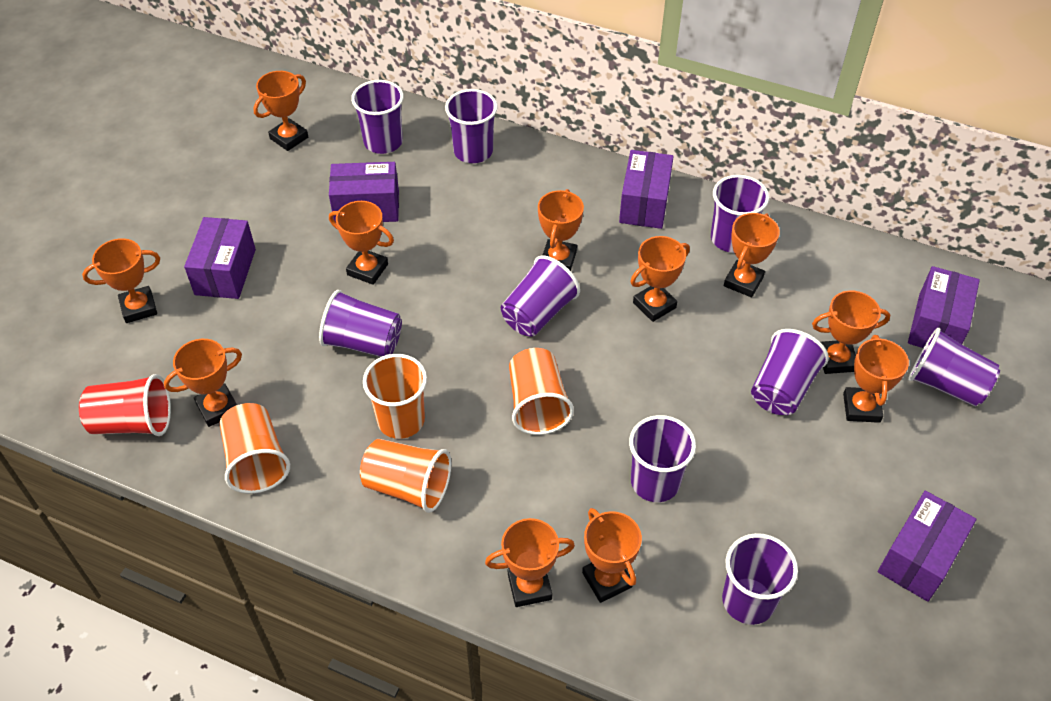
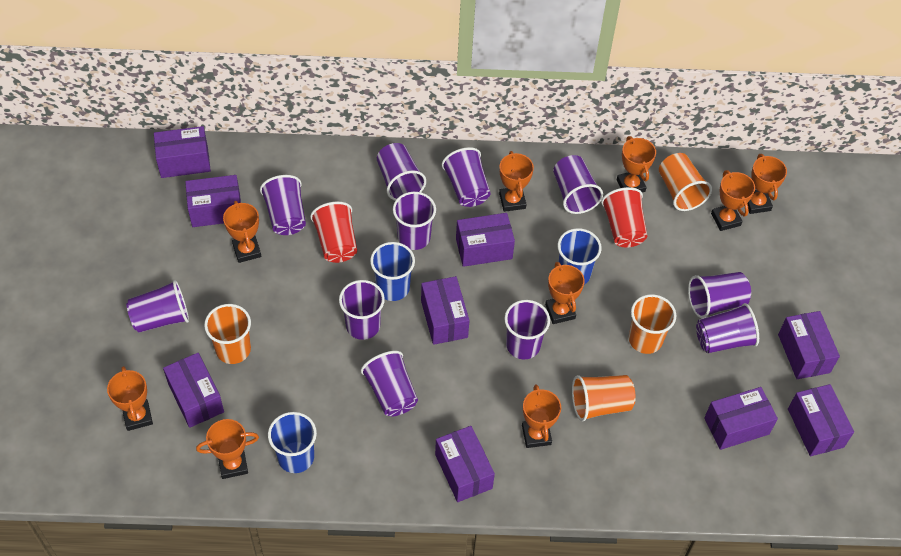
blue cup: 0 -> 3
orange trophy: 11 -> 9
purple box: 5 -> 9
purple cup: 9 -> 11
red cup: 1 -> 2

